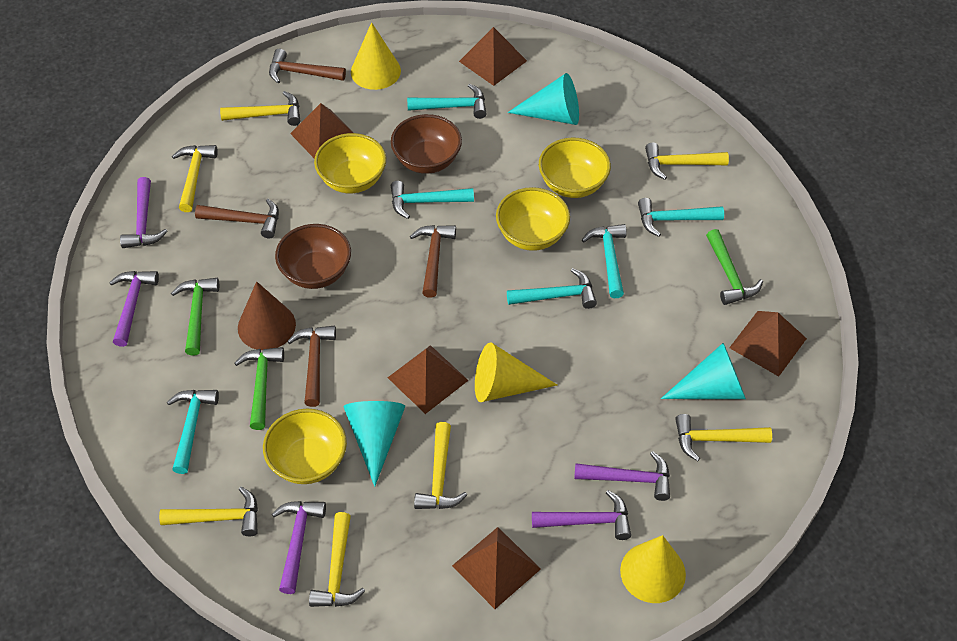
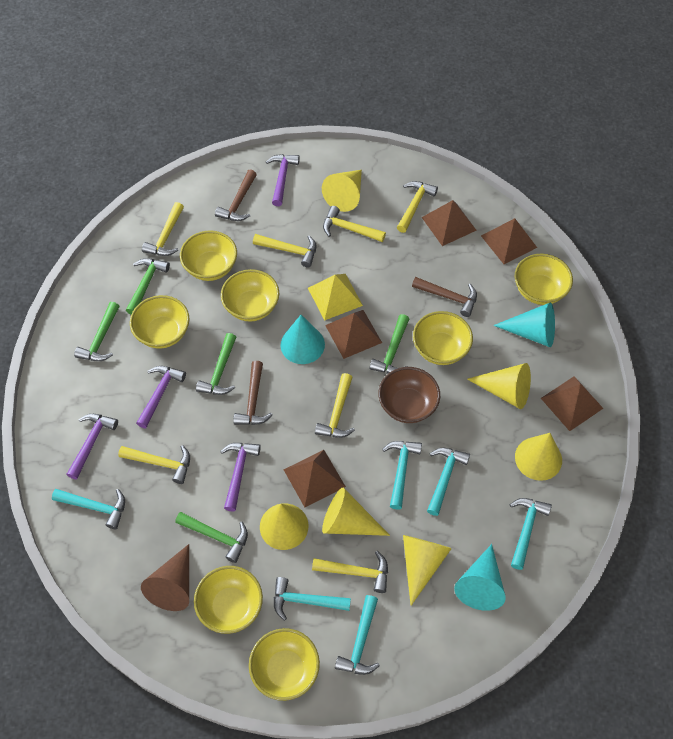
brown bowl: 2 -> 1
brown hammer: 4 -> 3
green hammer: 3 -> 5
purple hammer: 5 -> 4
yellow bowl: 4 -> 7
yellow cone: 3 -> 6
yellow pyramid: 0 -> 1

